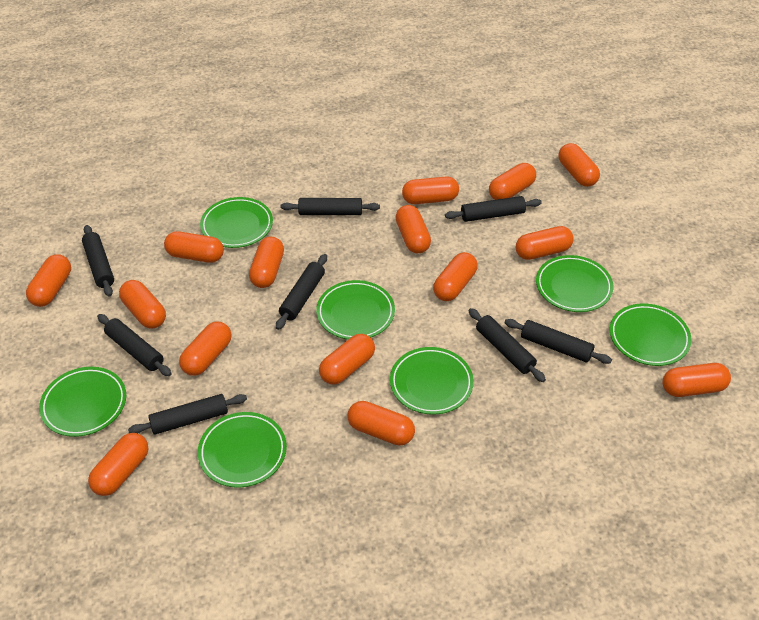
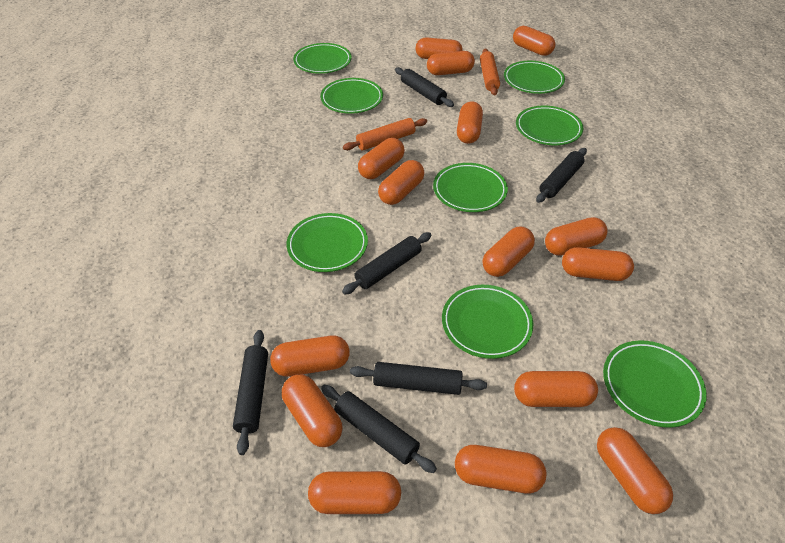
black rolling pin: 8 -> 6
green plate: 7 -> 8
orange rolling pin: 0 -> 2

